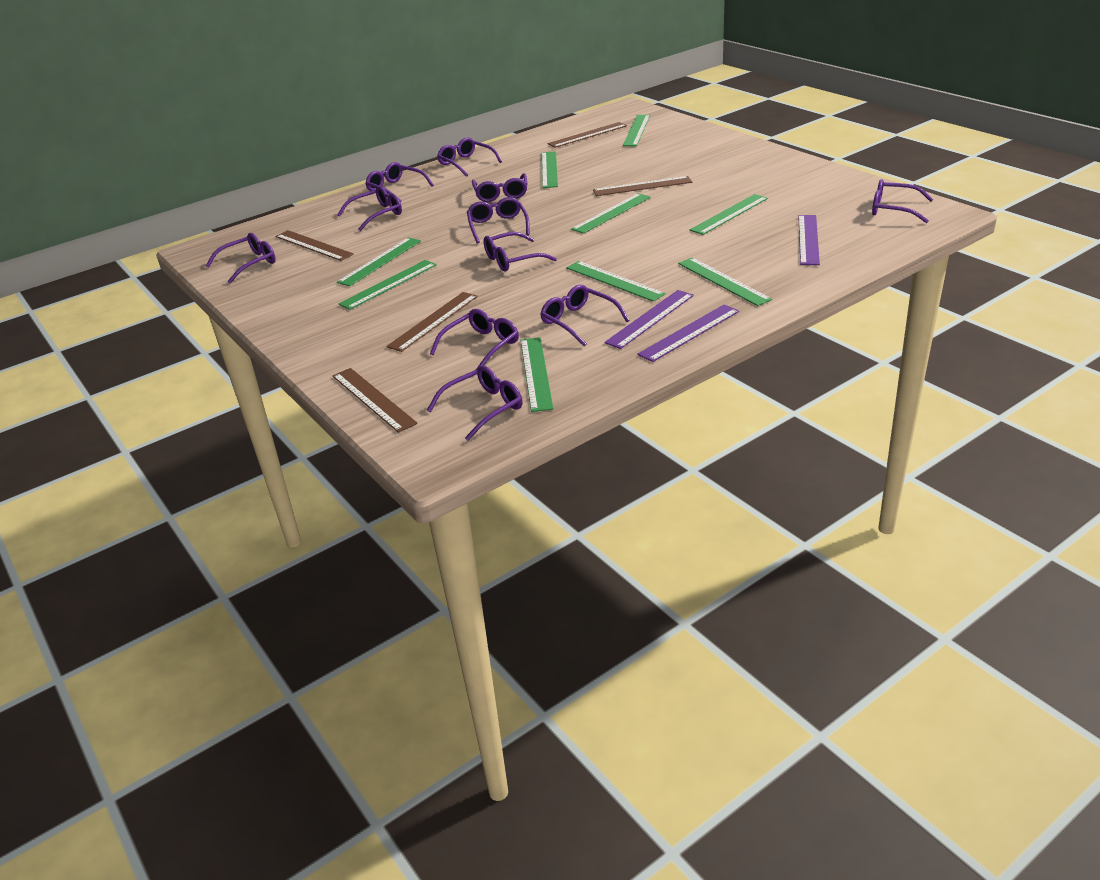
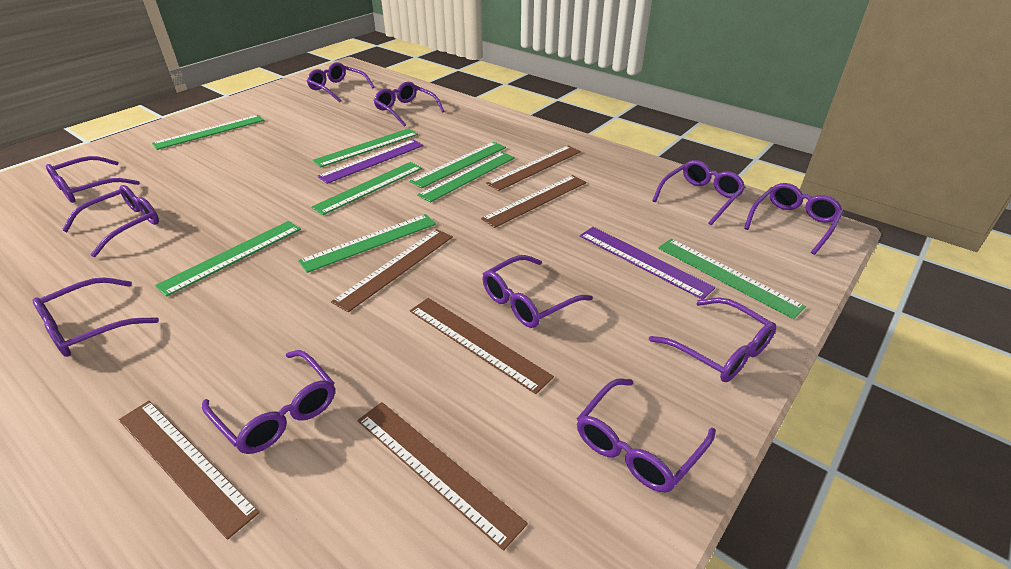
brown ruler: 5 -> 6
green ruler: 9 -> 8
purple ruler: 3 -> 2

